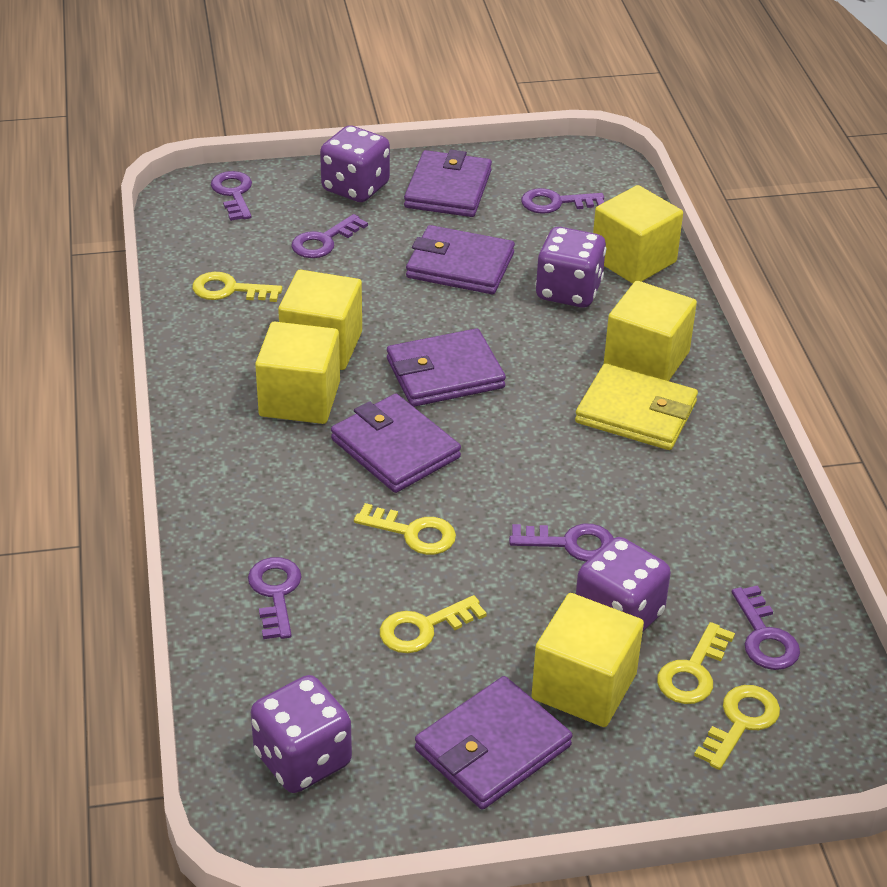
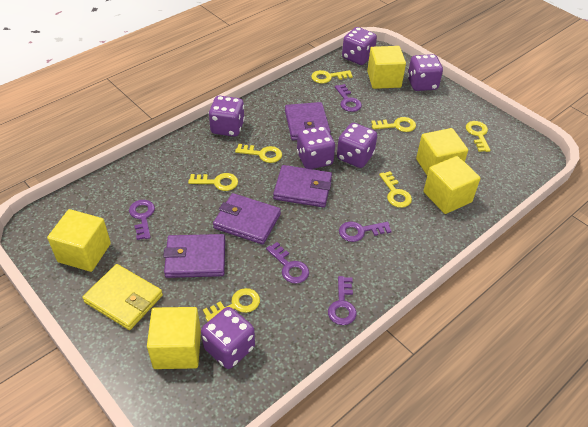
purple dice: 4 -> 6
purple key: 6 -> 5
purple wallet: 5 -> 4
yellow key: 5 -> 7

